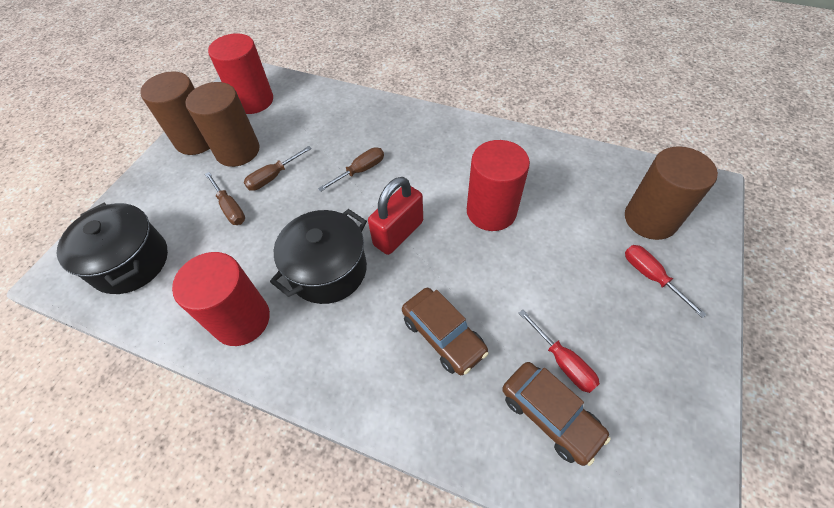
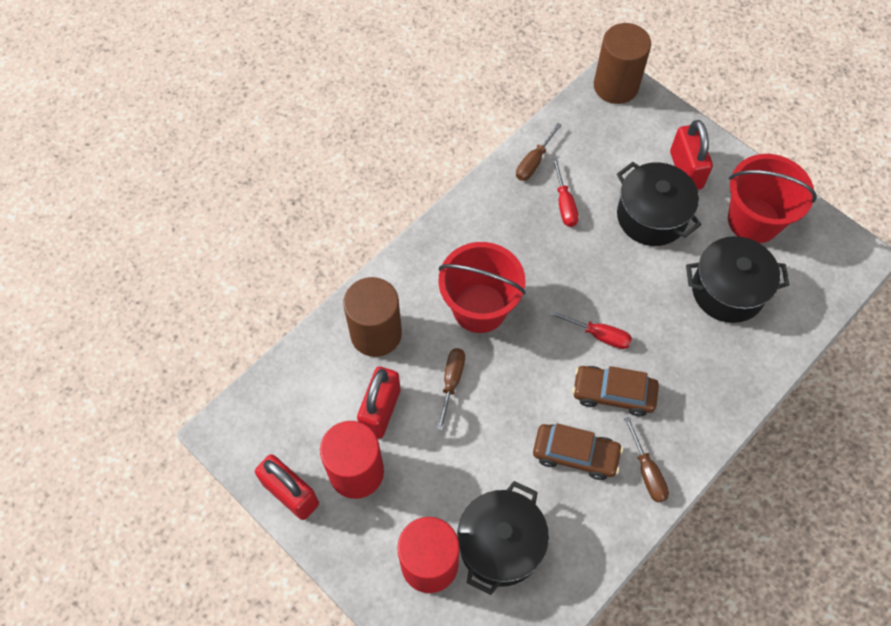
black pot: 2 -> 3
brown cylinder: 3 -> 2
red bucket: 0 -> 2
red cylinder: 3 -> 2
red padlock: 1 -> 3

